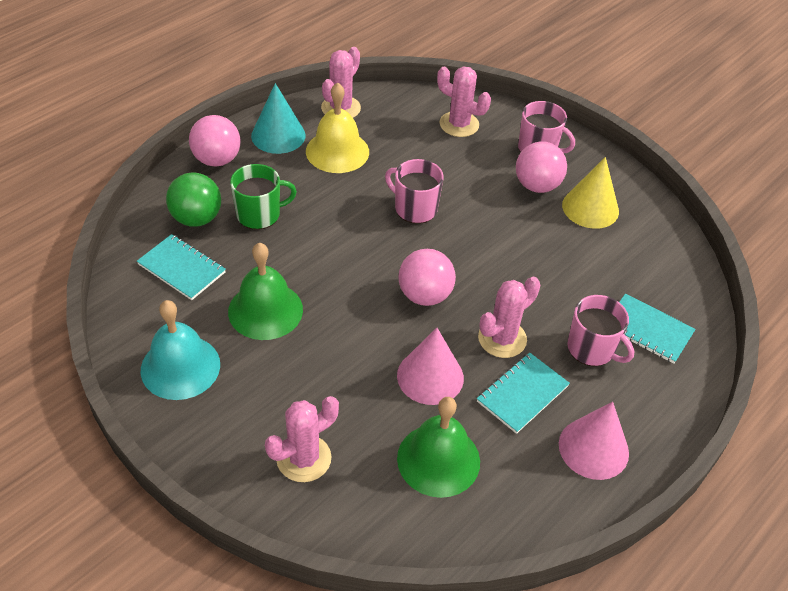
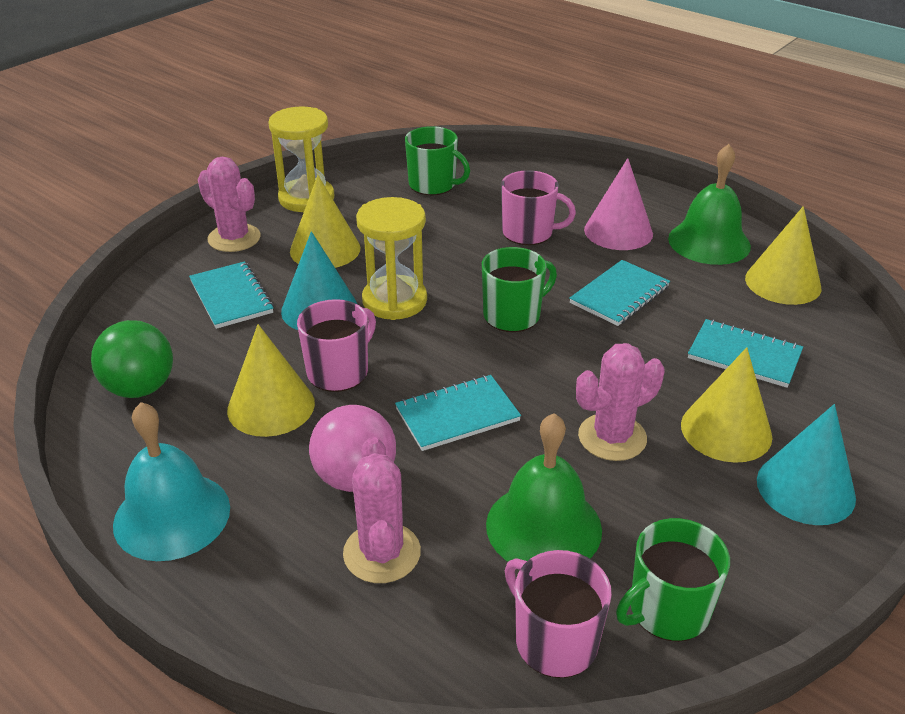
green mug: 1 -> 3
pink ball: 3 -> 1
pink cactus: 4 -> 3
pink cone: 2 -> 1
turquoise cone: 1 -> 2
turquoise notebook: 3 -> 4
yellow bell: 1 -> 0
yellow cone: 1 -> 4
yellow hourglass: 0 -> 2

